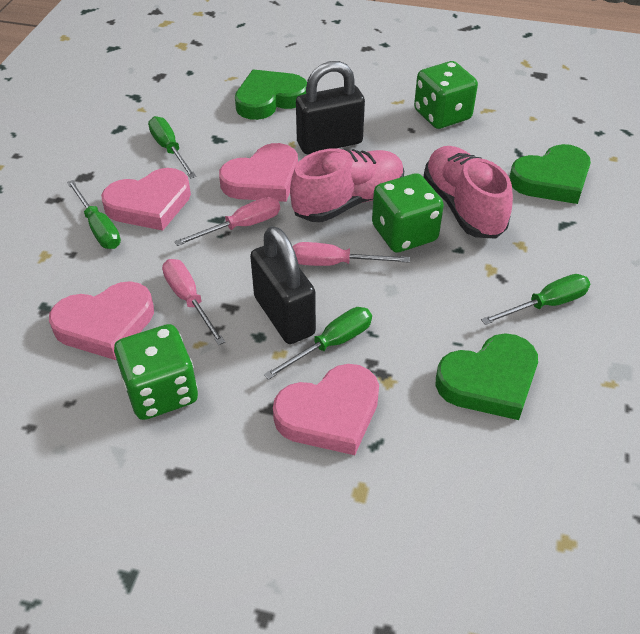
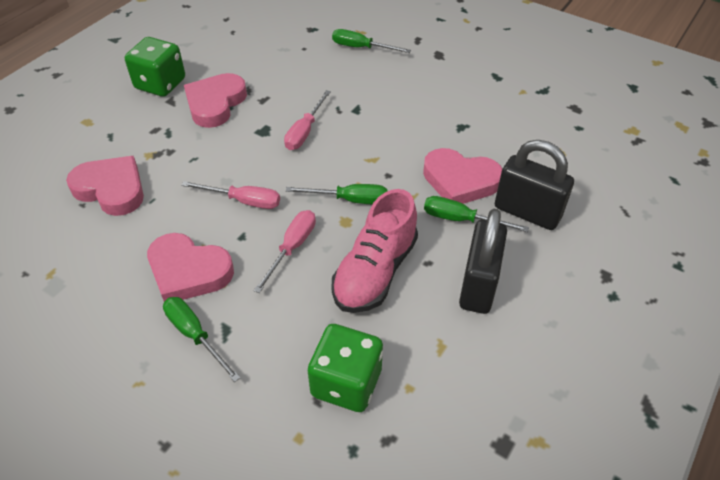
green dice: 3 -> 2
green heart: 3 -> 0
pink shoe: 2 -> 1

